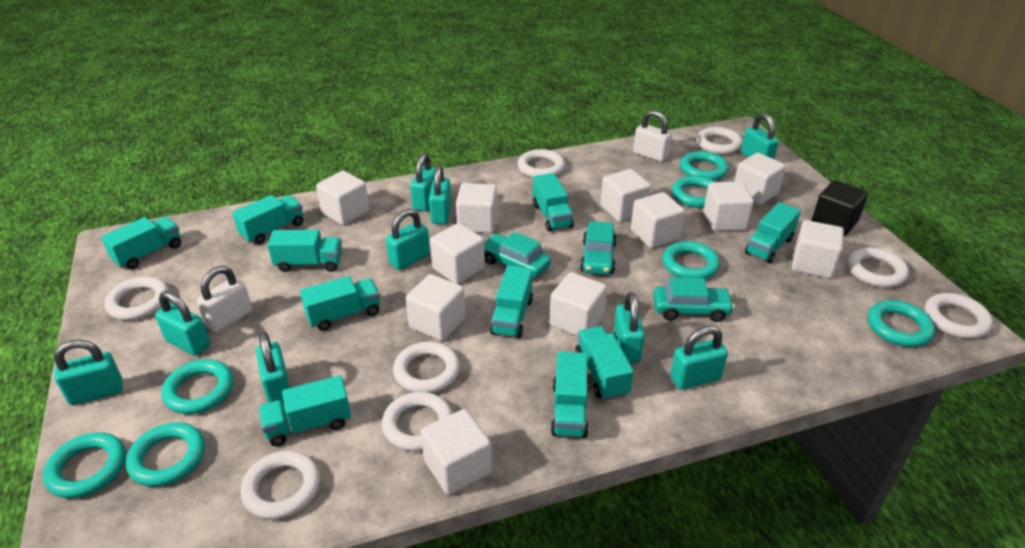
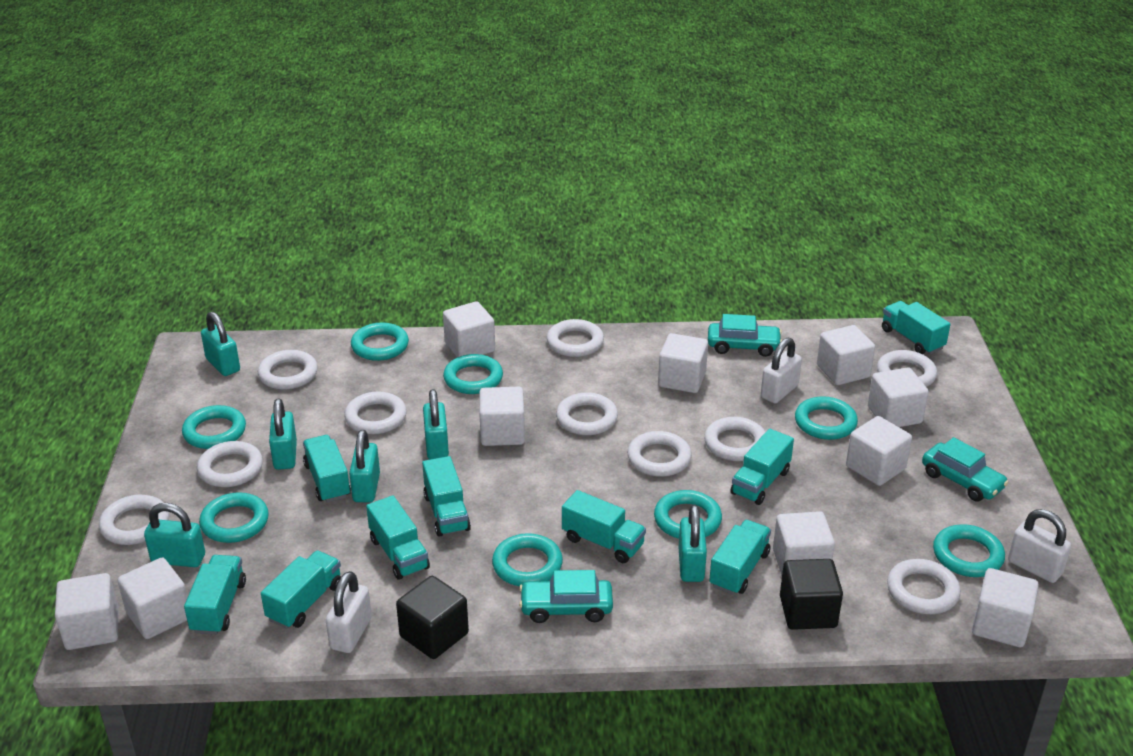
black cube: 1 -> 2
turquoise padlock: 9 -> 6
turquoise ring: 7 -> 8
turquoise truck: 10 -> 9
white cube: 11 -> 10
white padlock: 2 -> 3
white ring: 8 -> 10

